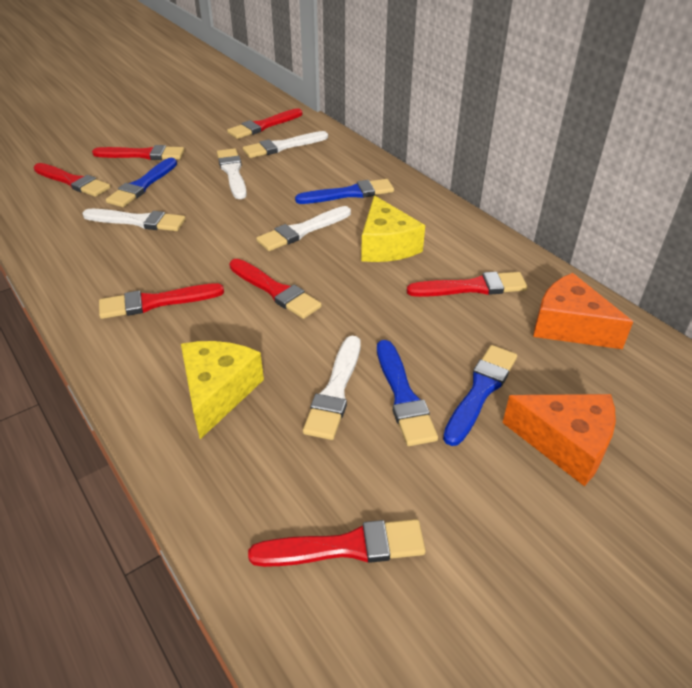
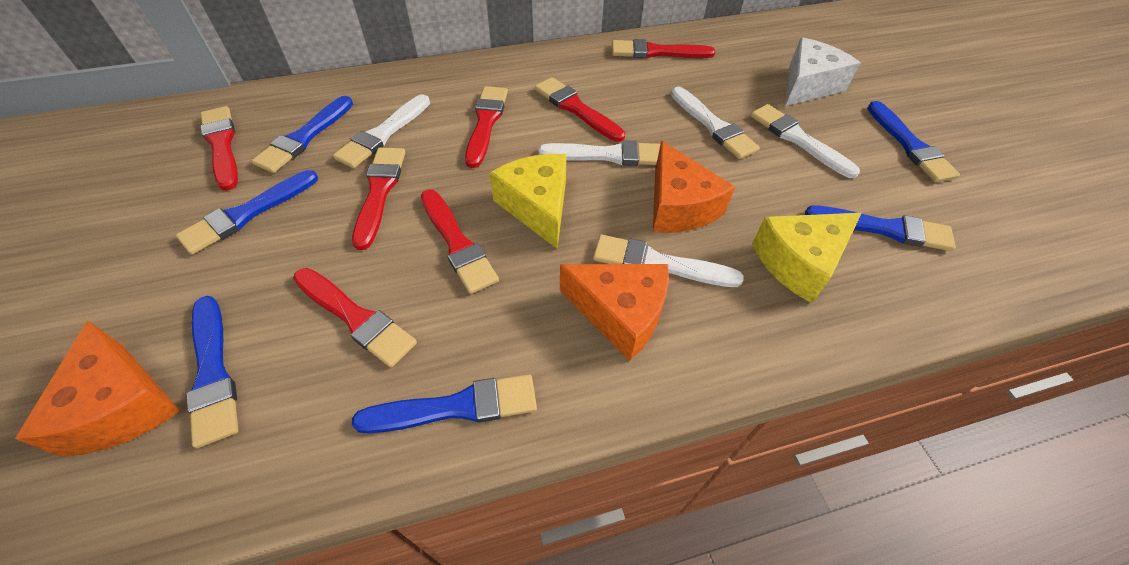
blue brush: 4 -> 6
orange cheese: 2 -> 3
white cheese: 0 -> 1

